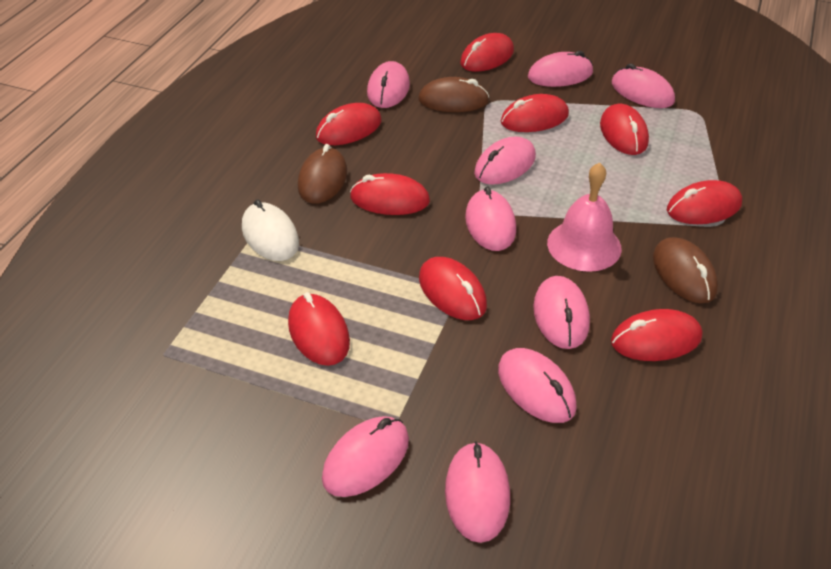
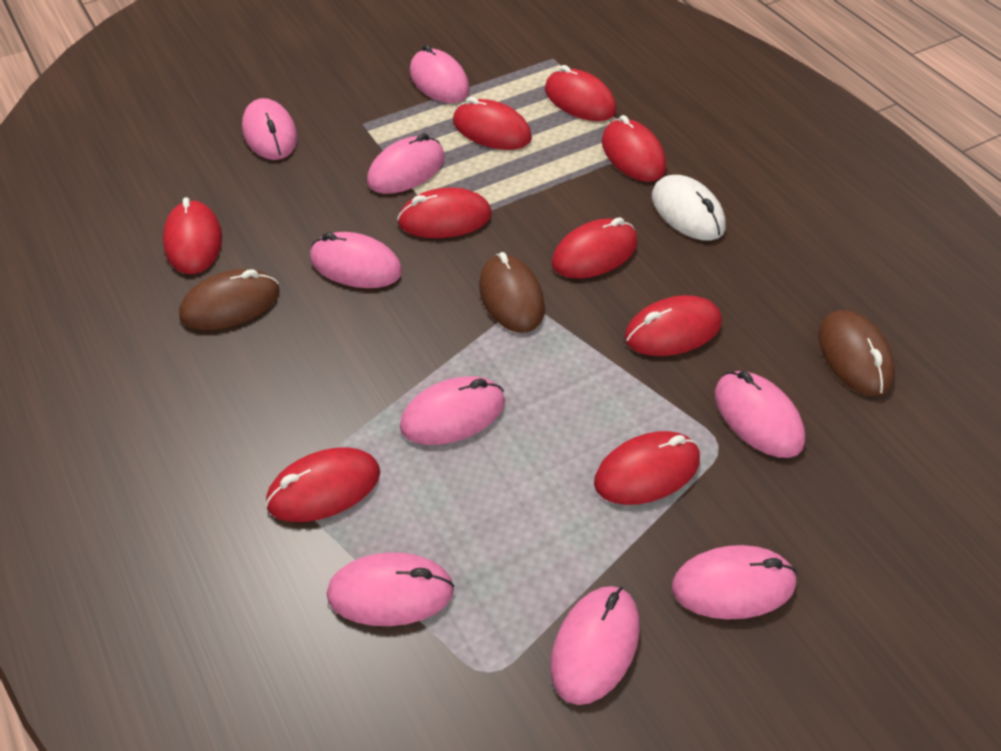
pink bell: 1 -> 0

